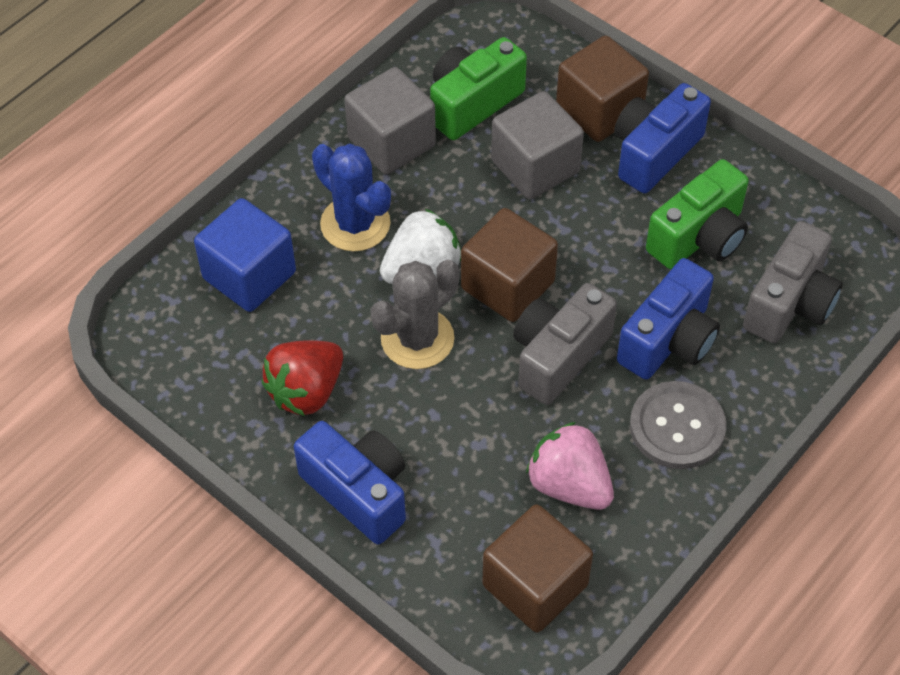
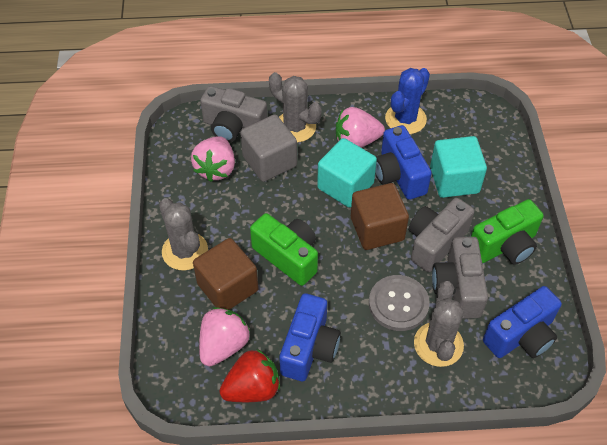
blue cube: 1 -> 0
brown cube: 3 -> 2
grey cactus: 1 -> 3
grey camera: 2 -> 3
grey cube: 2 -> 1
pink strawberry: 1 -> 3
turquoise cube: 0 -> 2
white strawberry: 1 -> 0

